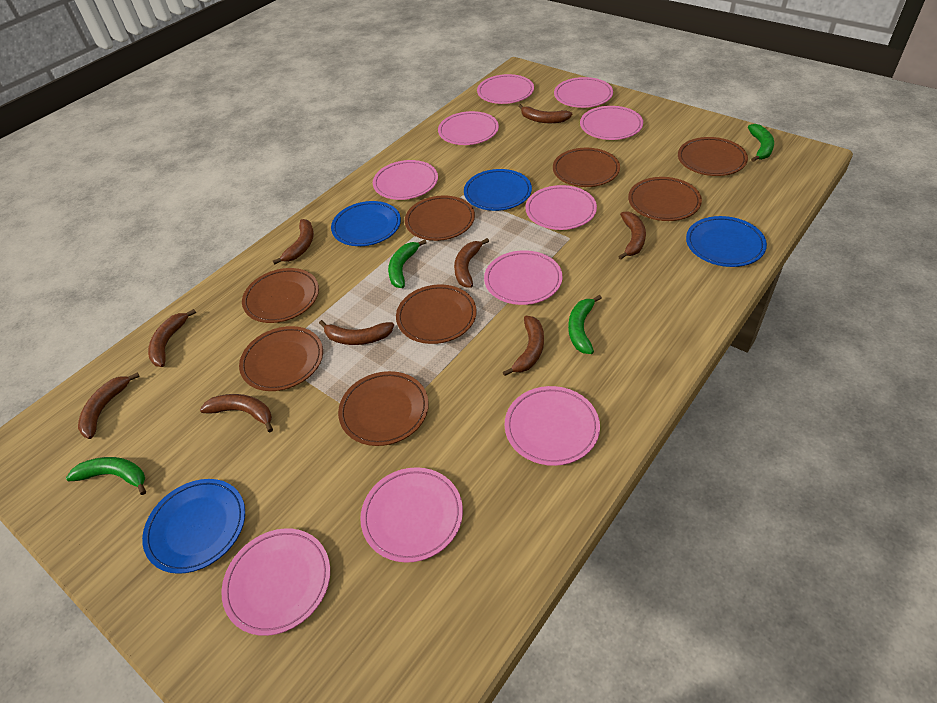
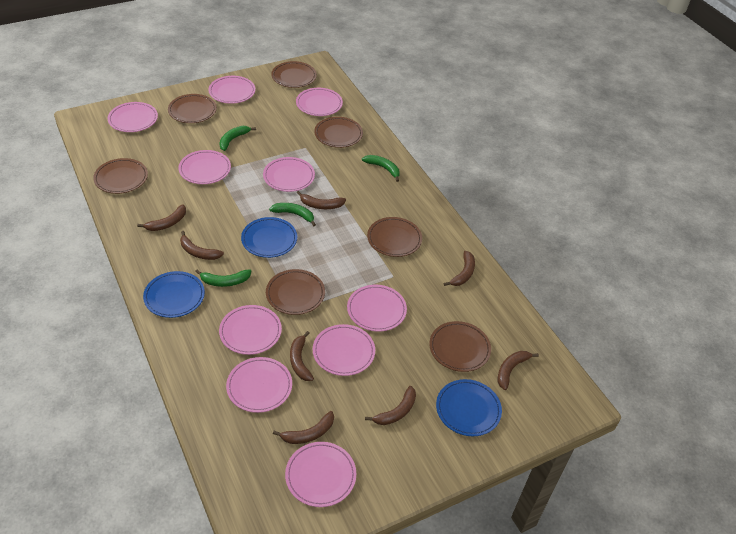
blue plate: 4 -> 3
brown banana: 9 -> 8
brown plate: 8 -> 7

